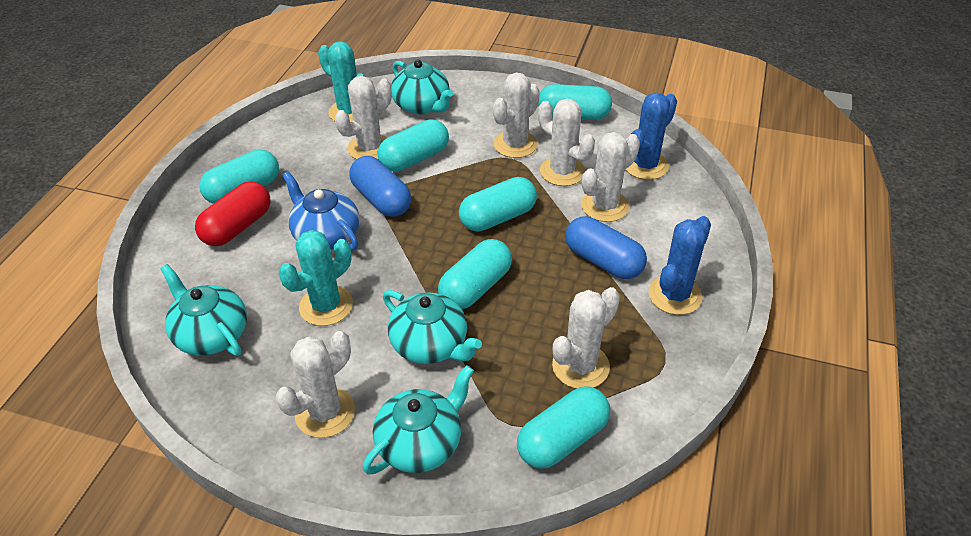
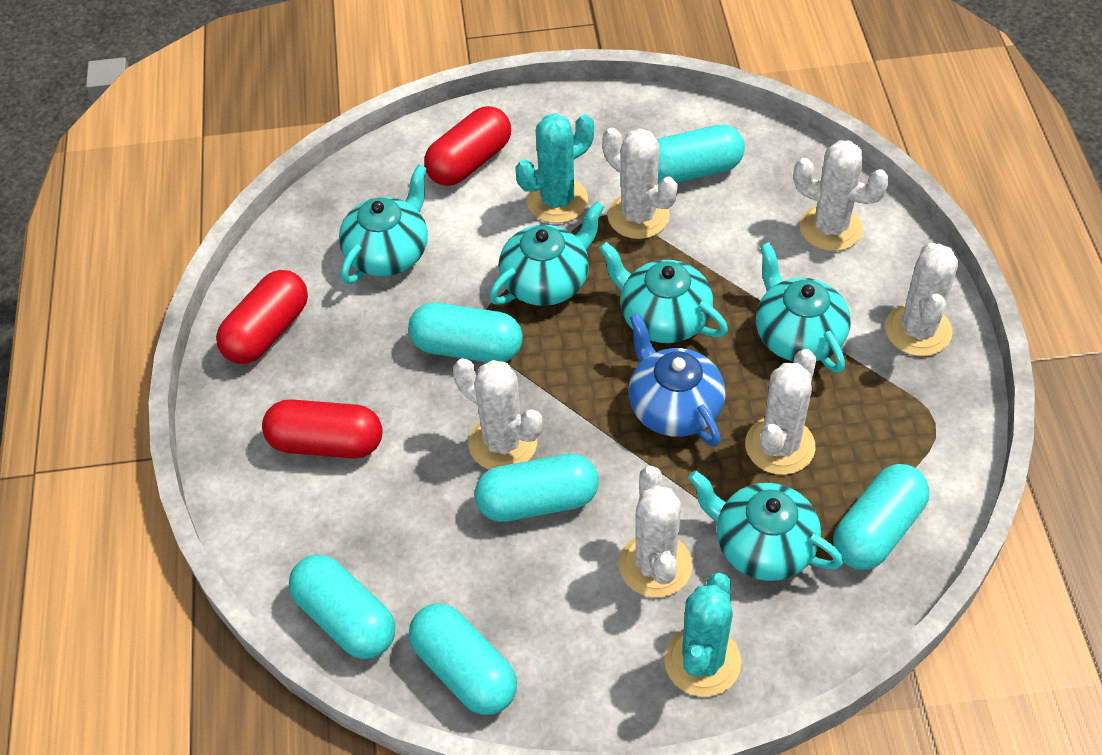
blue cactus: 2 -> 0
blue capsule: 2 -> 0
red capsule: 1 -> 3
turquoise teapot: 4 -> 5

